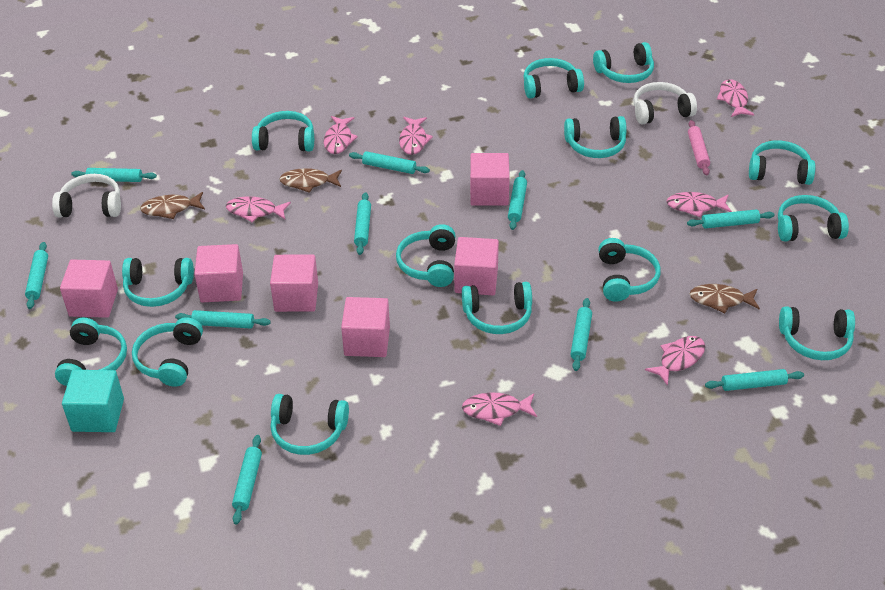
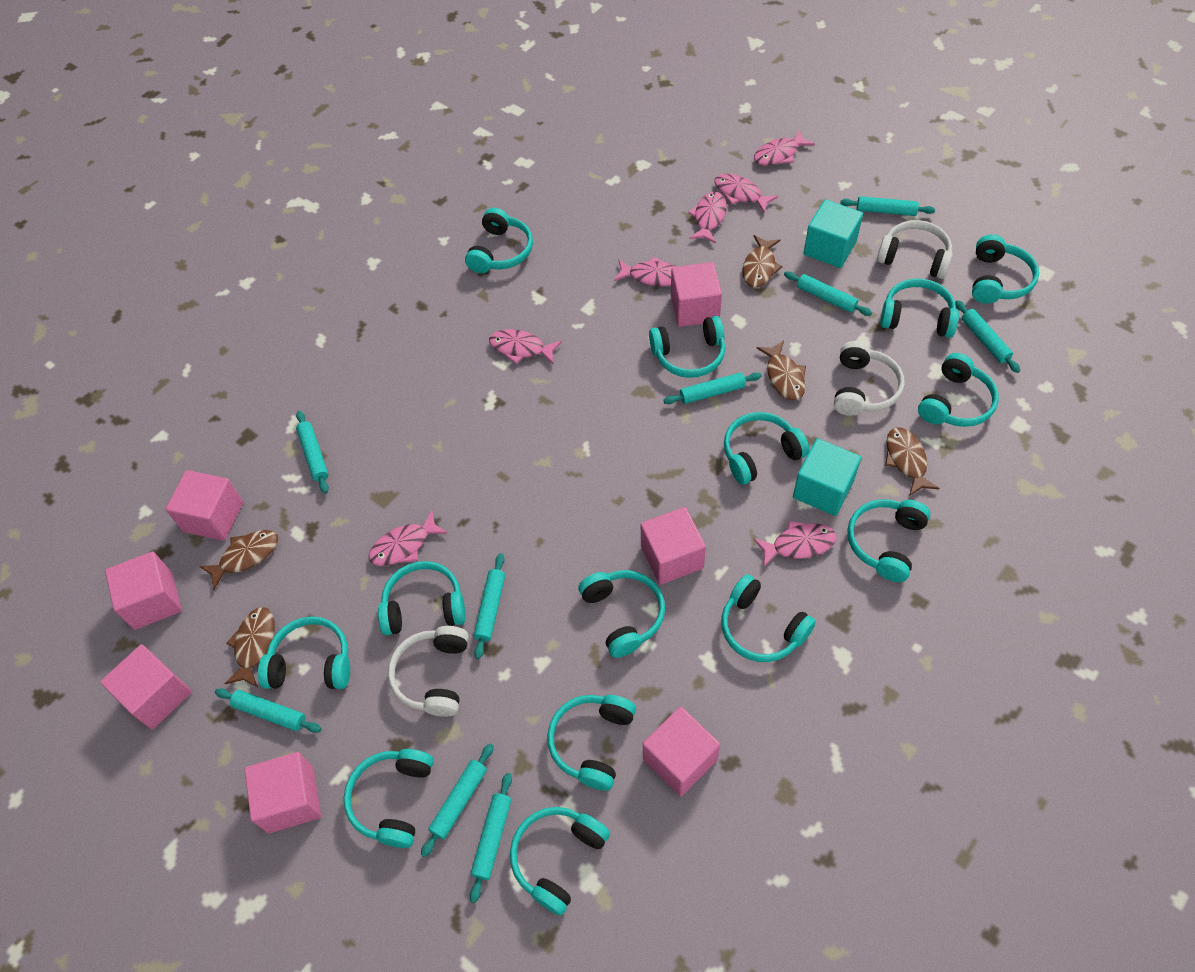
brown fish: 3 -> 5
pink cube: 6 -> 7
pink rolling pin: 1 -> 0
turquoise cube: 1 -> 2
turquoise rolling pin: 10 -> 9
white headphones: 2 -> 3

